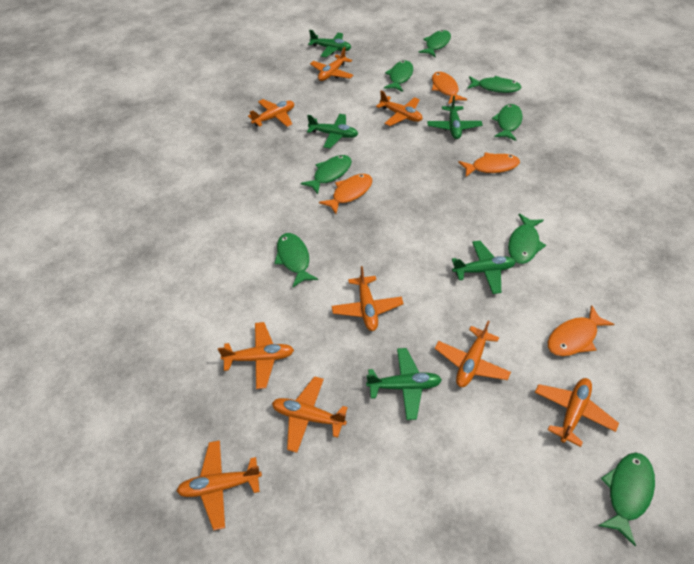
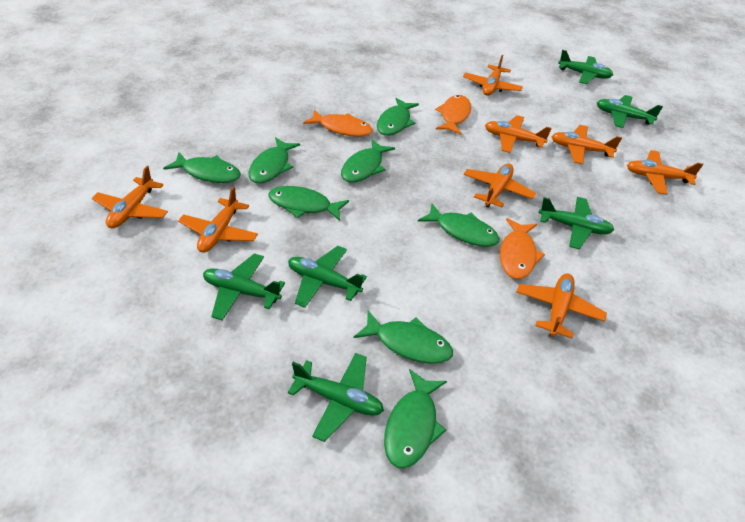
green plane: 5 -> 6
orange fish: 4 -> 3
orange plane: 9 -> 8

